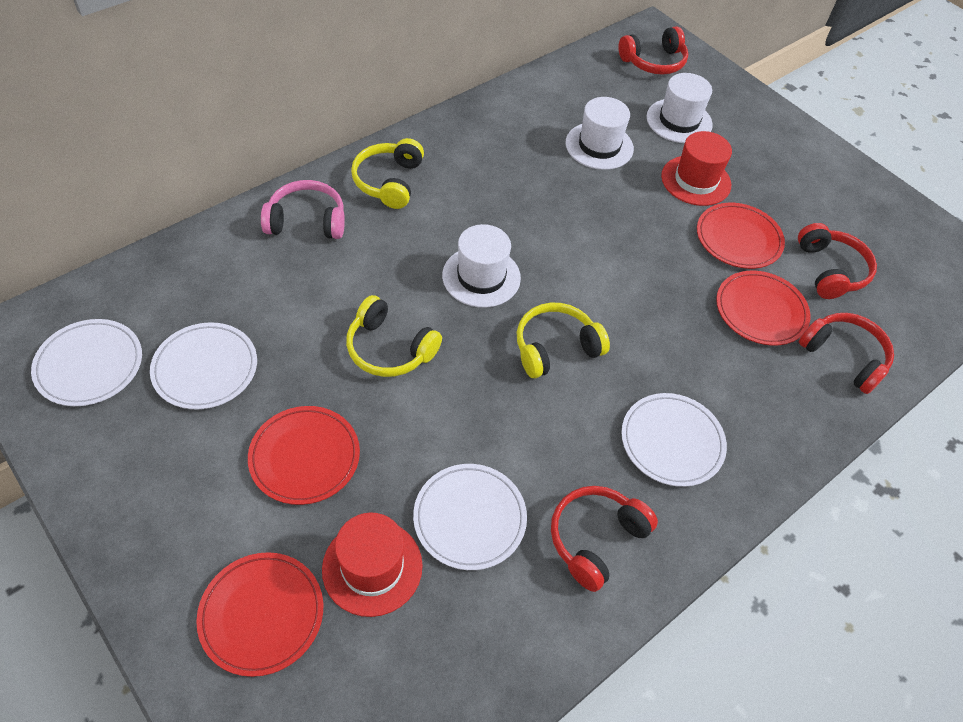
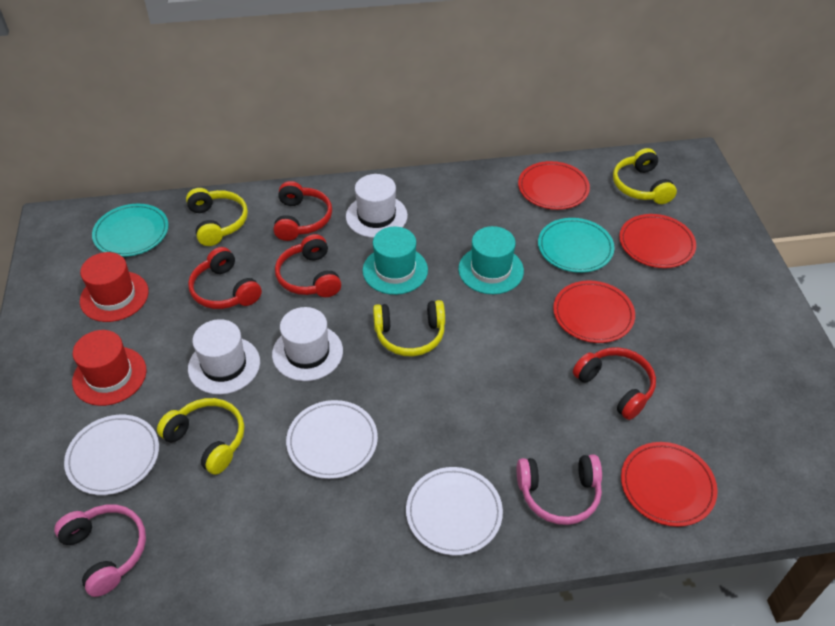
pink headphones: 1 -> 2
turquoise hat: 0 -> 2
turquoise plate: 0 -> 2
white plate: 4 -> 3
yellow headphones: 3 -> 4

